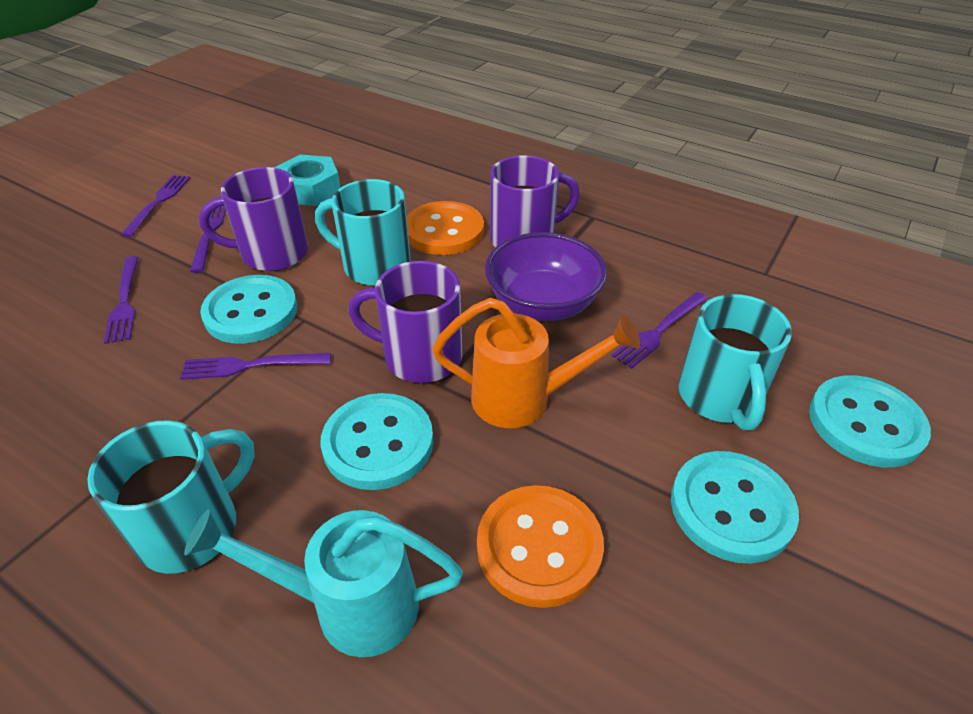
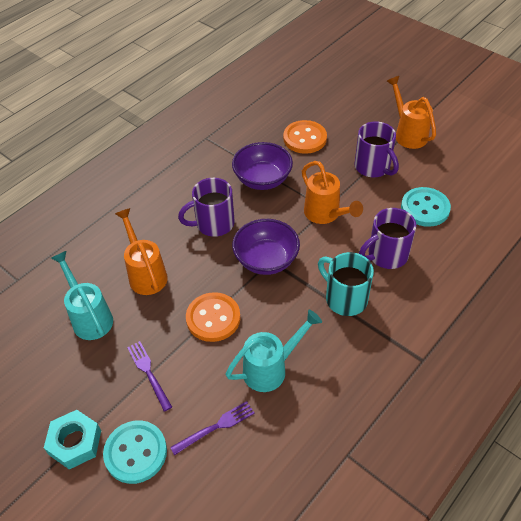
orange watering can: 1 -> 3
purple bowl: 1 -> 2
purple fork: 5 -> 2
turquoise button: 4 -> 2
turquoise mug: 3 -> 1
turquoise watering can: 1 -> 2

